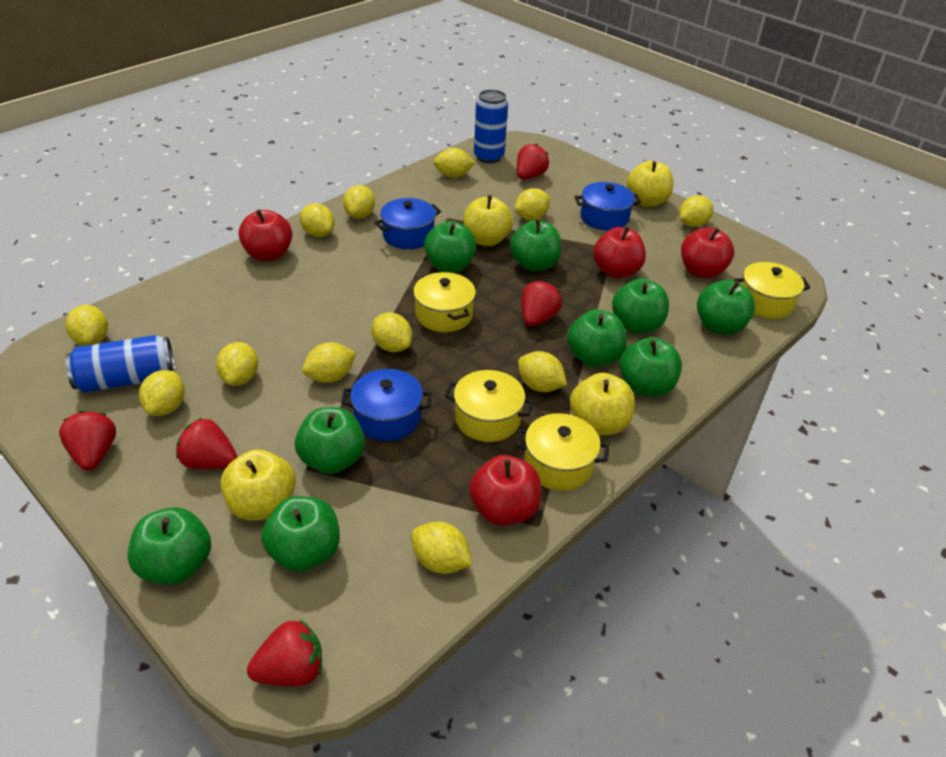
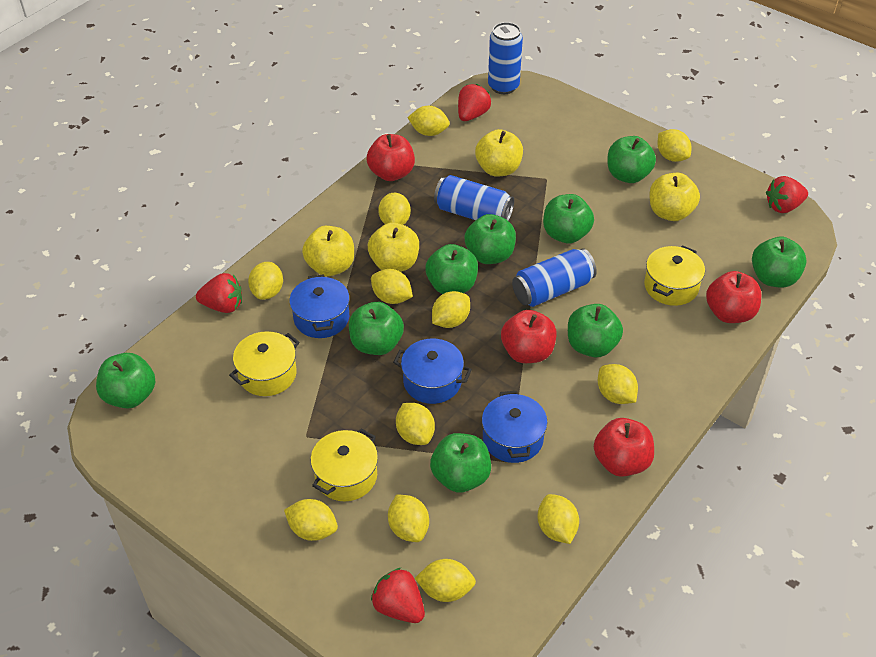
blue can: 2 -> 3
red strawberry: 5 -> 4
yellow pot: 4 -> 3

